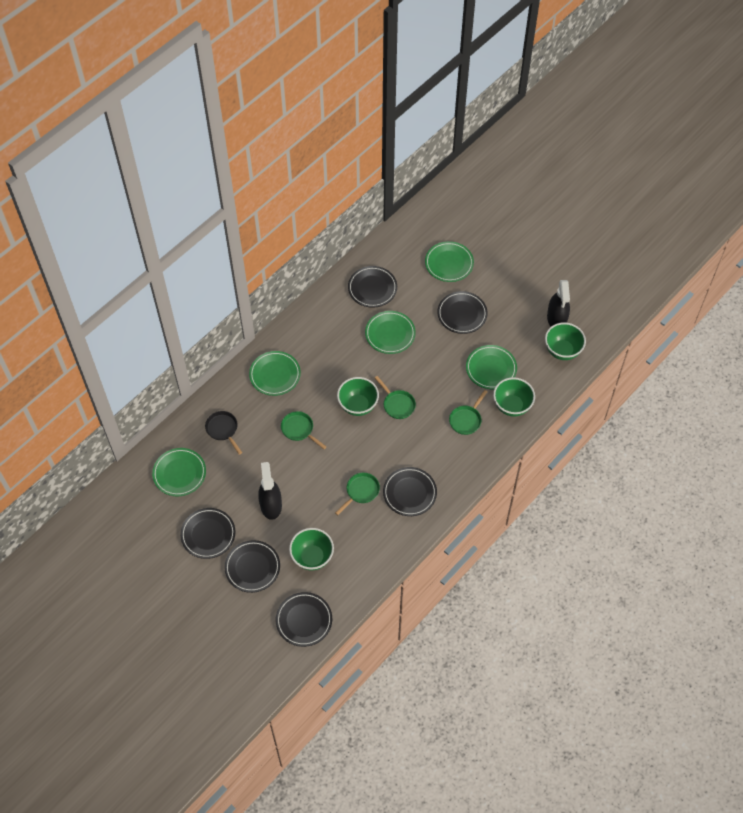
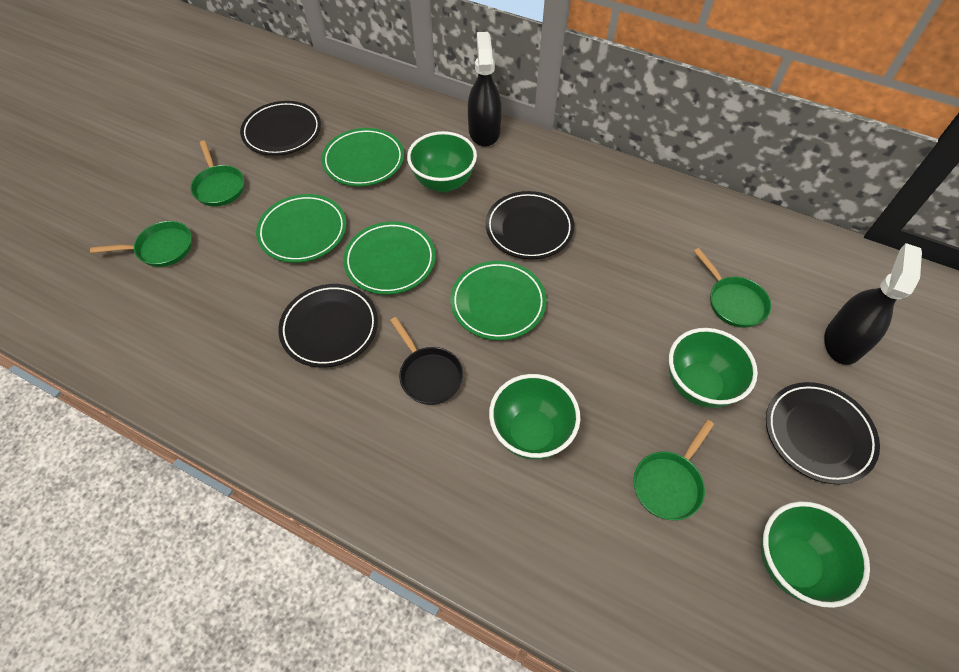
black plate: 6 -> 4
green plate: 5 -> 4

